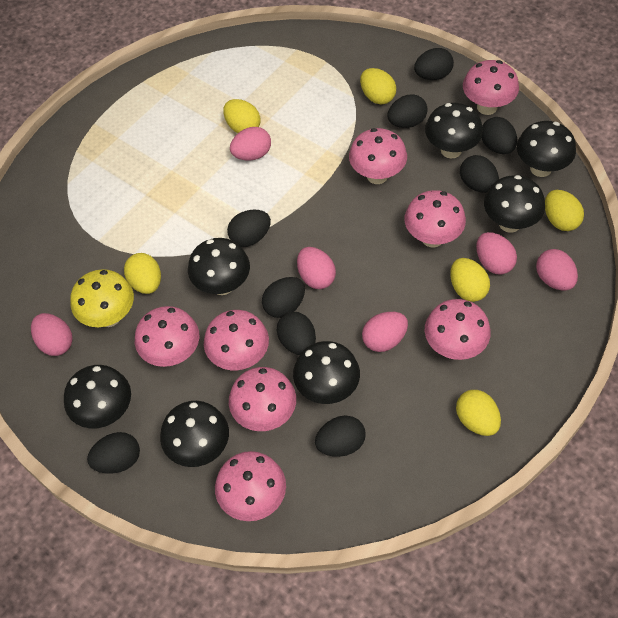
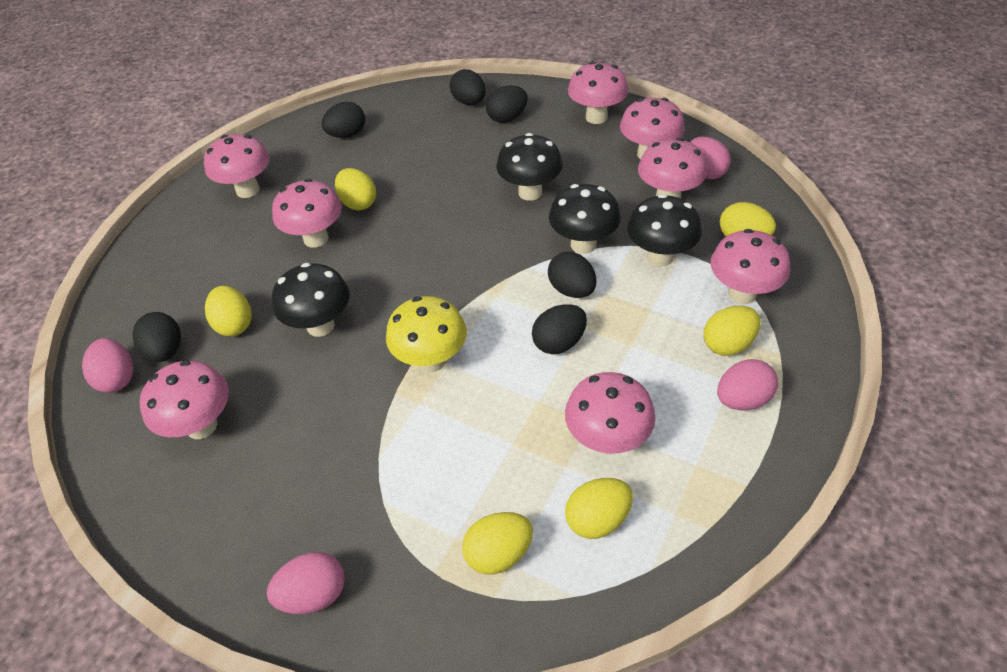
black egg: 9 -> 6
black mushroom: 7 -> 4
pink egg: 6 -> 4

